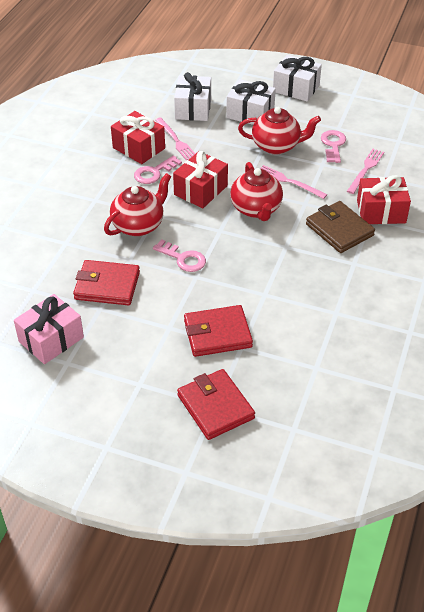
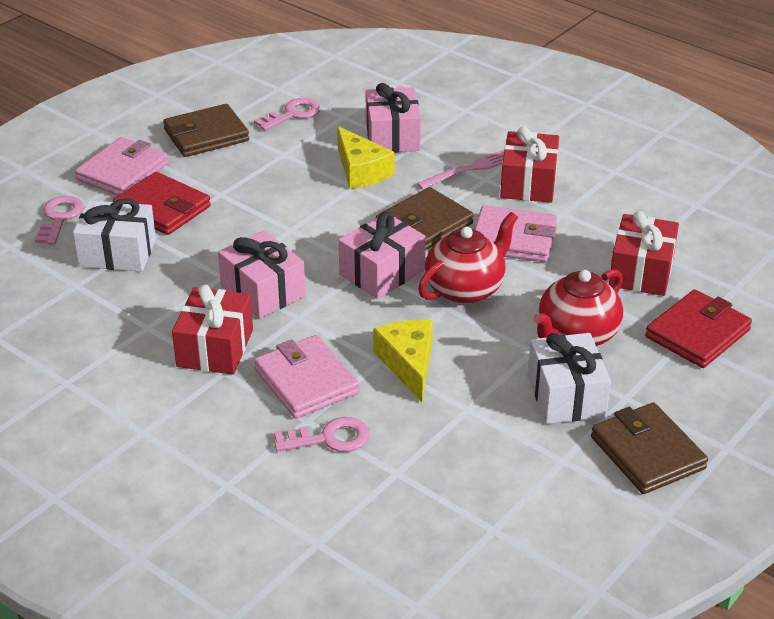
brown wallet: 1 -> 3
pink fork: 3 -> 1
pink gift: 1 -> 3
pink wallet: 0 -> 3
red teapot: 3 -> 2
red wallet: 3 -> 2
white gift: 3 -> 2
yellow cheese: 0 -> 2

